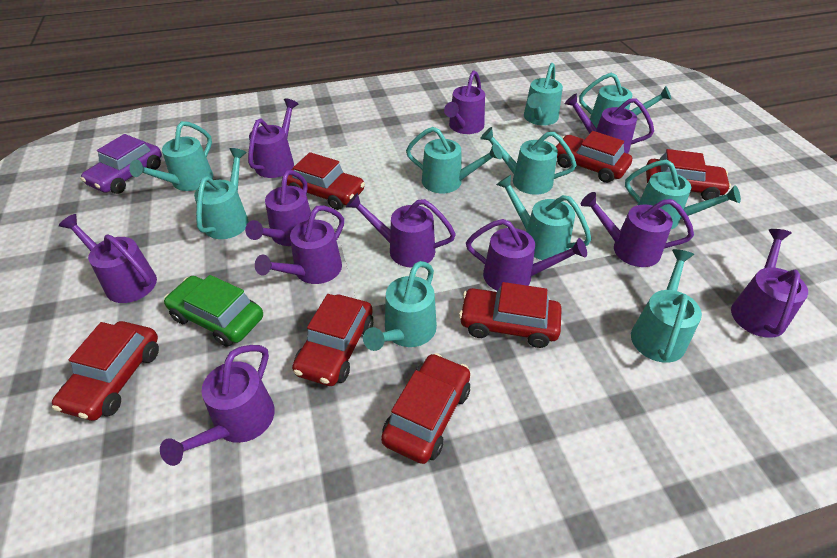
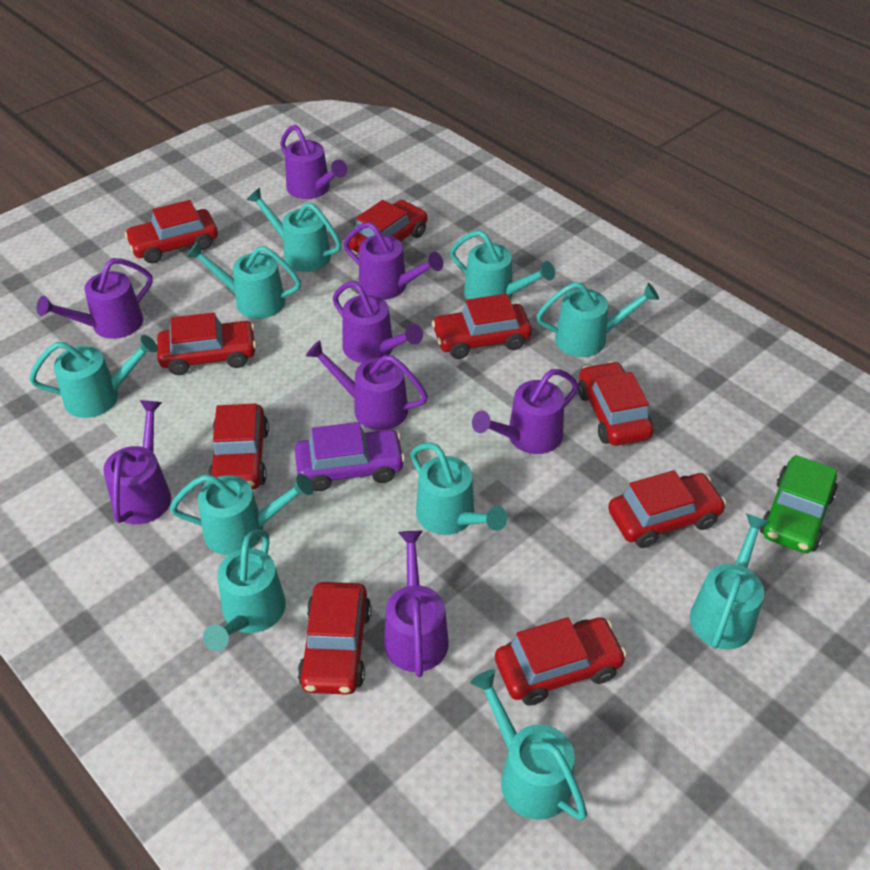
purple watering can: 11 -> 8
red car: 7 -> 9

